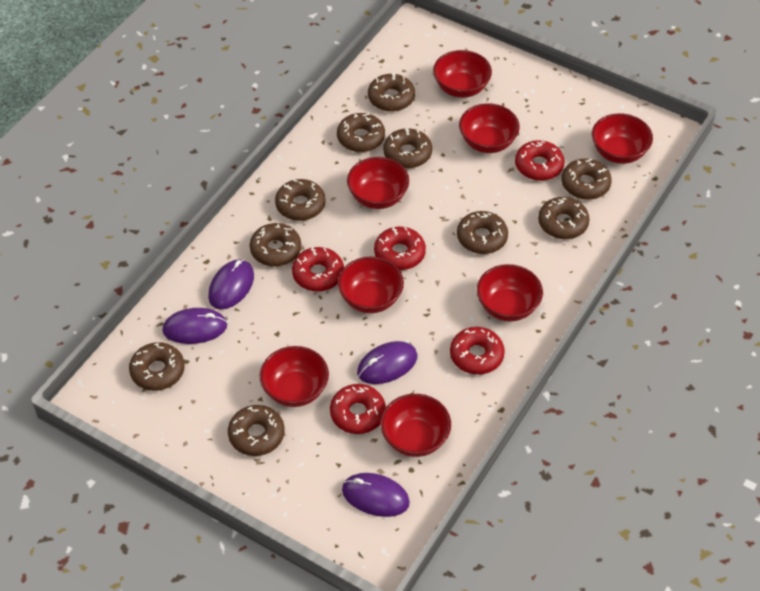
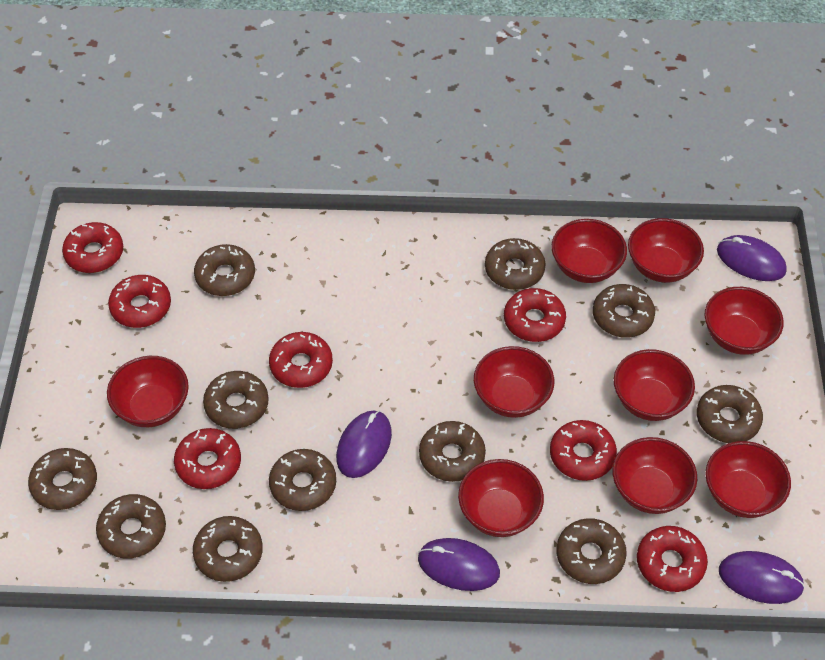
brown donut: 10 -> 11
red bowl: 8 -> 9
red donut: 5 -> 7

